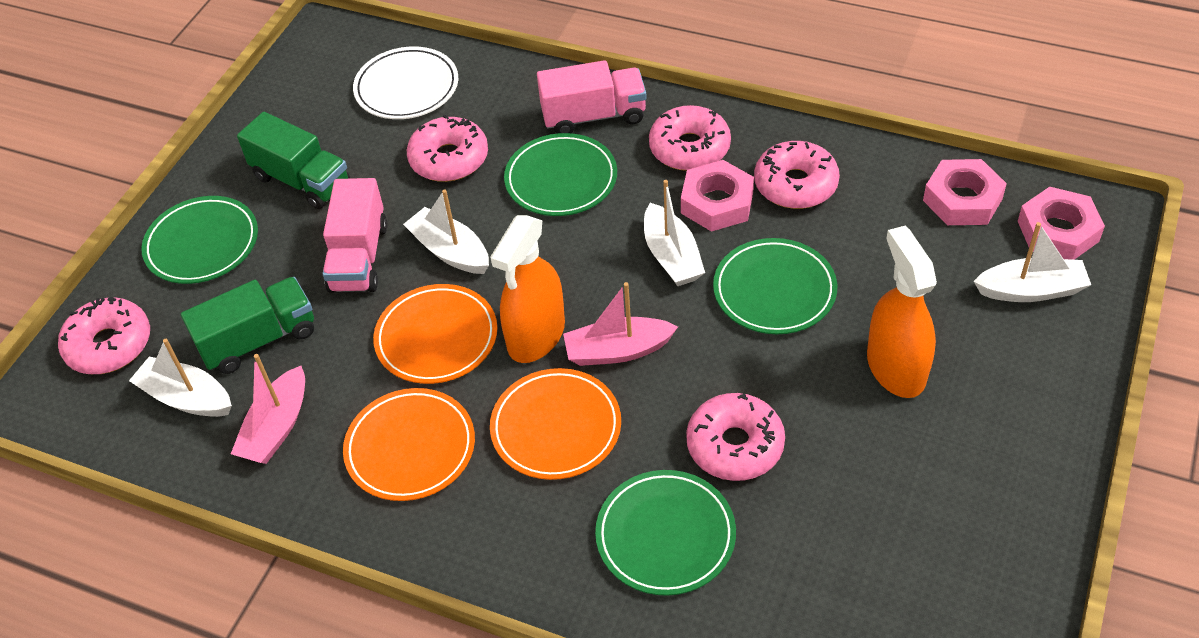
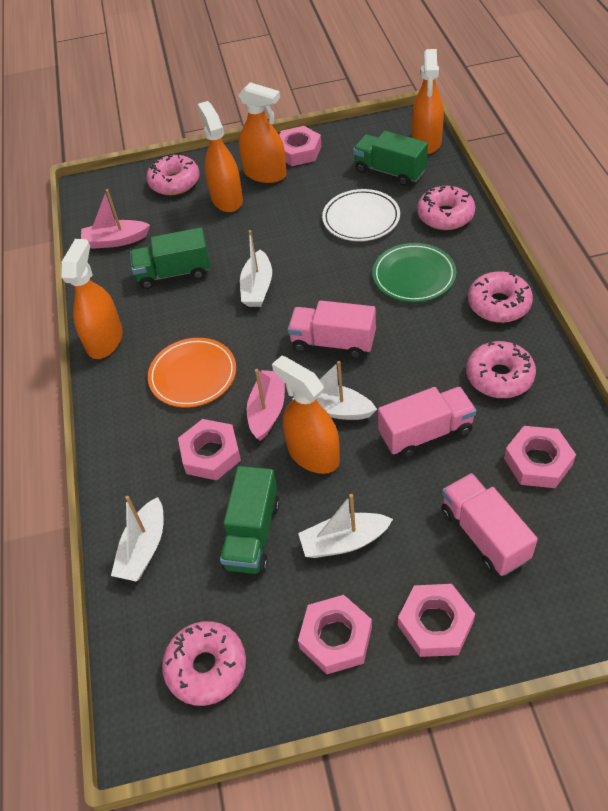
green plate: 4 -> 1
green truck: 2 -> 3
orange plate: 3 -> 1
orange spray bottle: 2 -> 5
pink nut: 3 -> 5
pink truck: 2 -> 3

